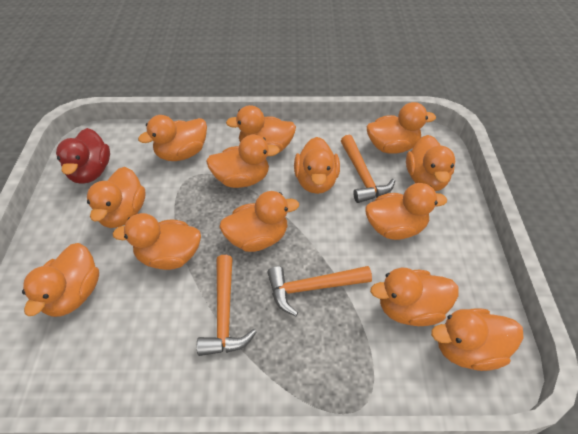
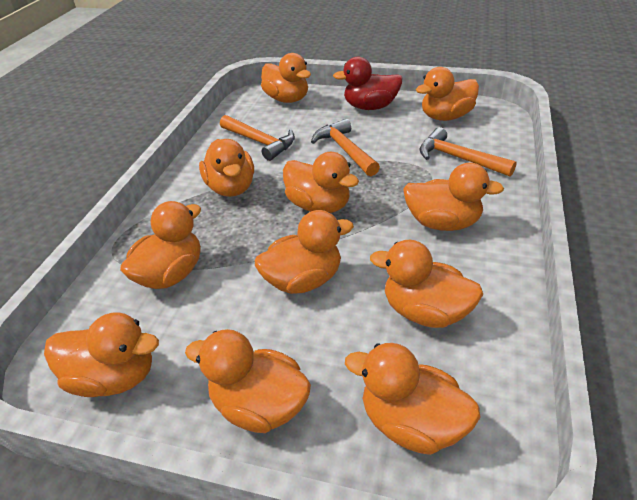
orange duck: 13 -> 11

